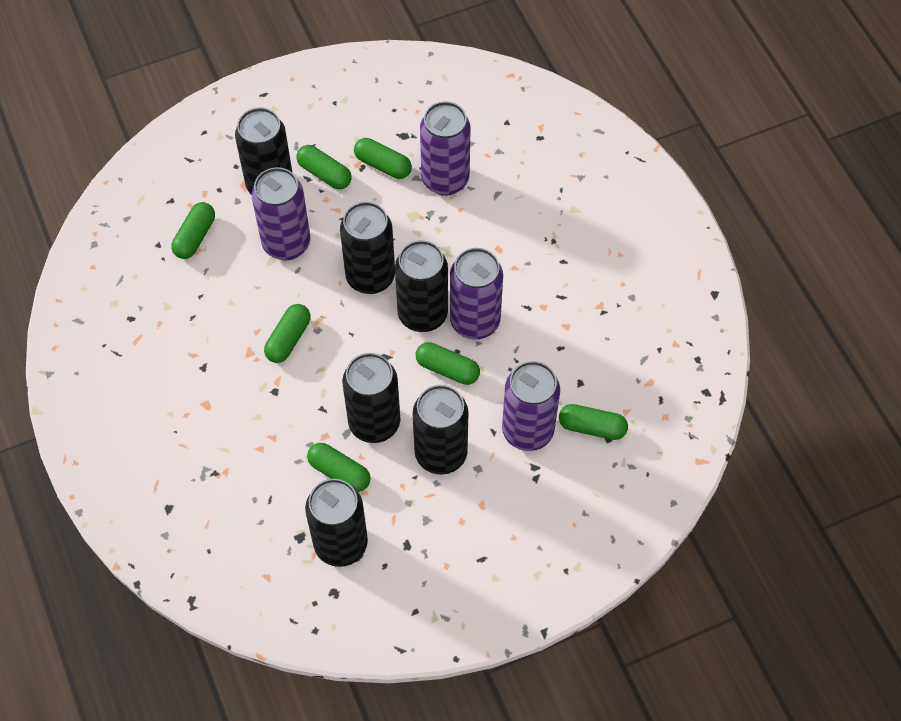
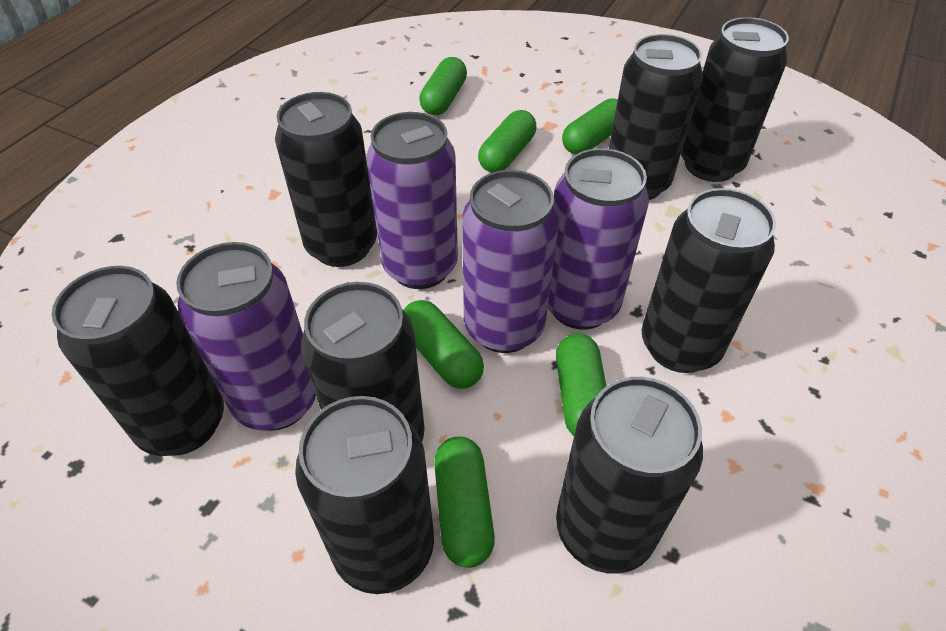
black can: 6 -> 8
green capsule: 7 -> 6

